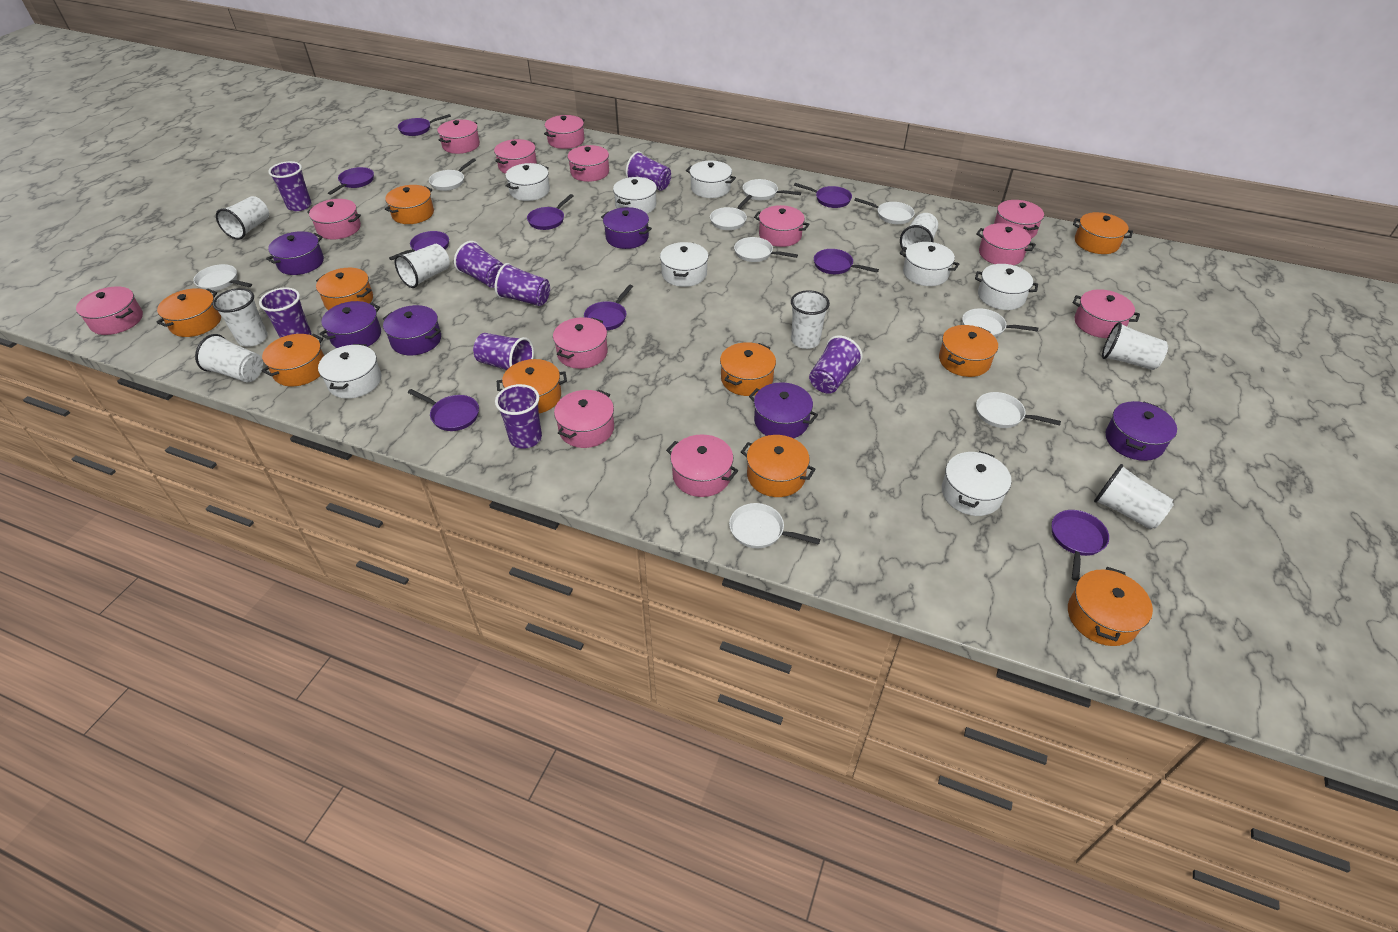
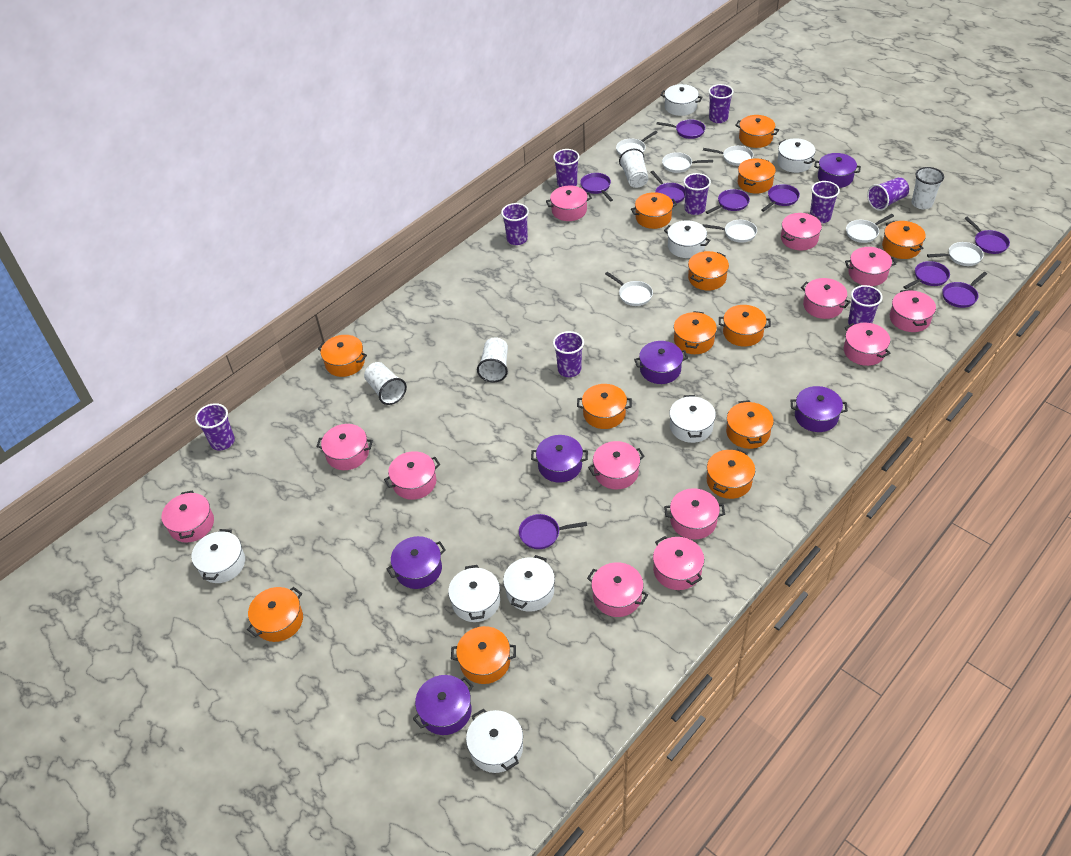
orange pot: 10 -> 13
purple cup: 8 -> 9
white cup: 8 -> 4
white pan: 9 -> 7

